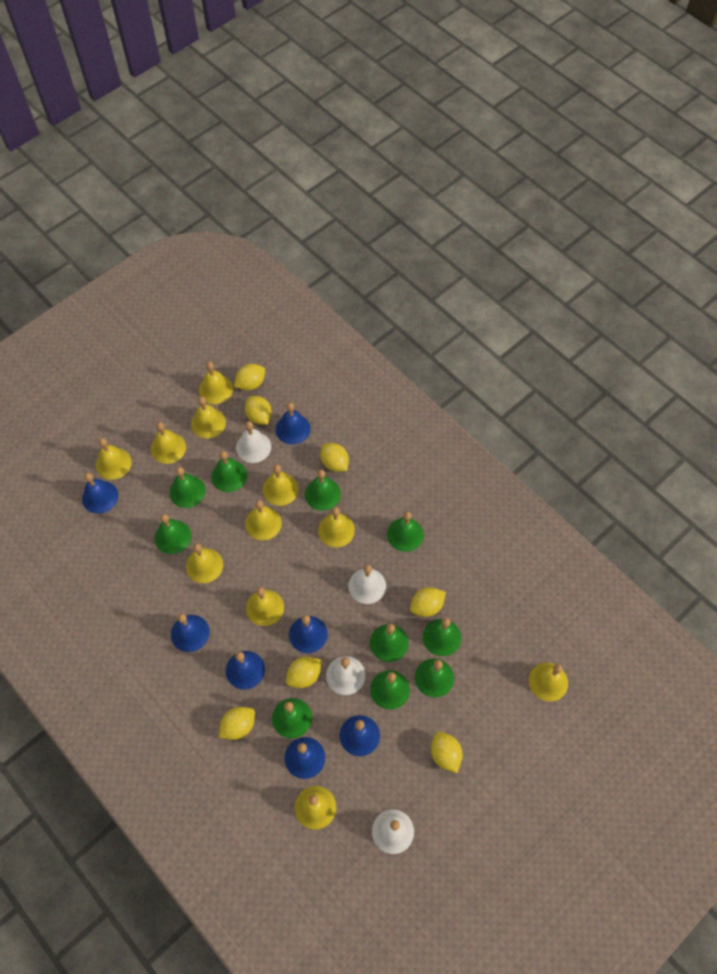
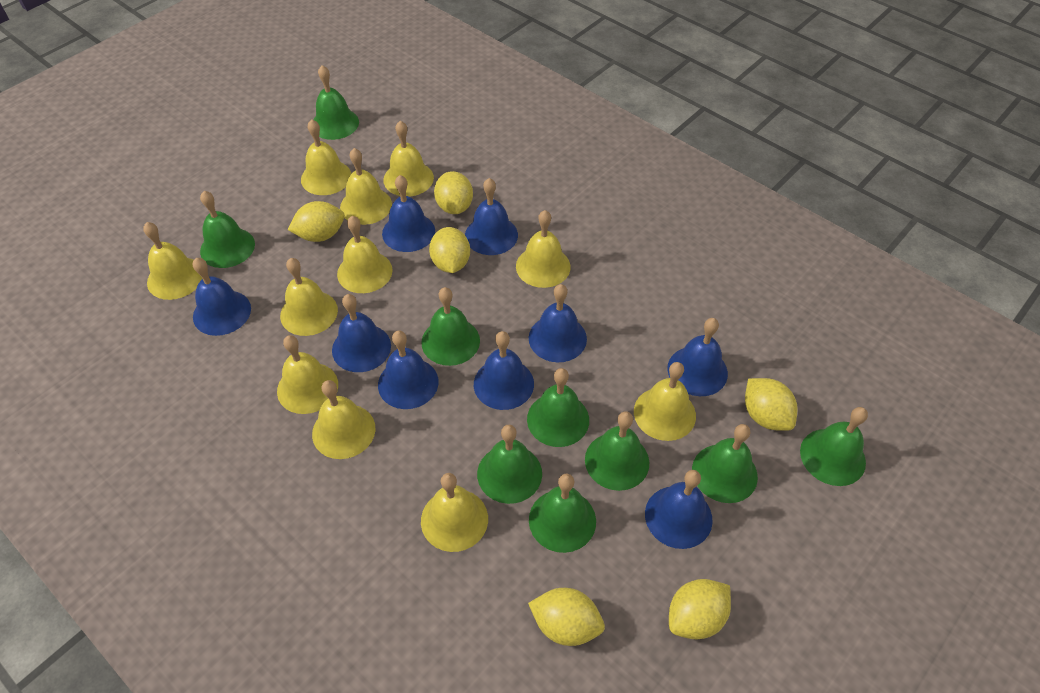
blue bell: 7 -> 9
green bell: 10 -> 9
white bell: 4 -> 0
yellow lemon: 7 -> 6

